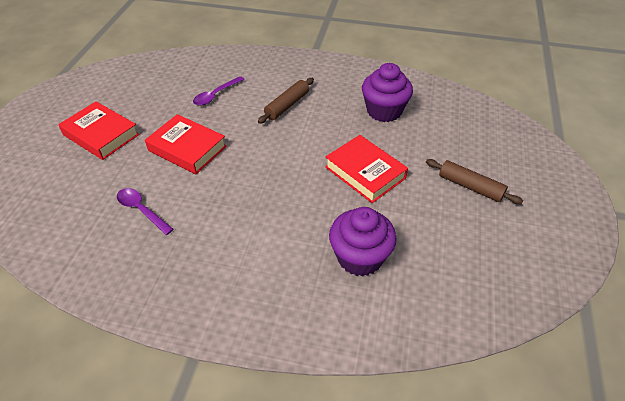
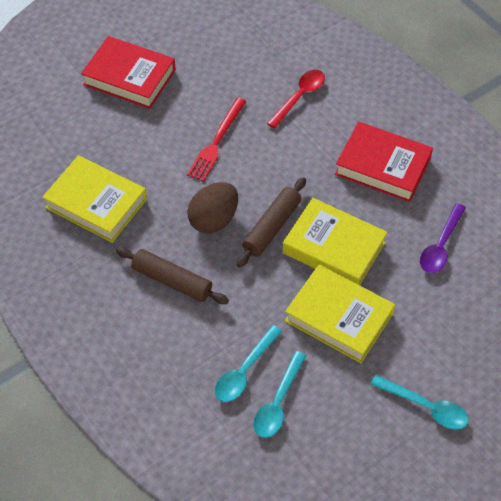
brown egg: 0 -> 1
purple cupcake: 2 -> 0
purple spoon: 2 -> 1
red book: 3 -> 2
red fork: 0 -> 1
red spoon: 0 -> 1
turquoise spoon: 0 -> 3
yellow book: 0 -> 3

